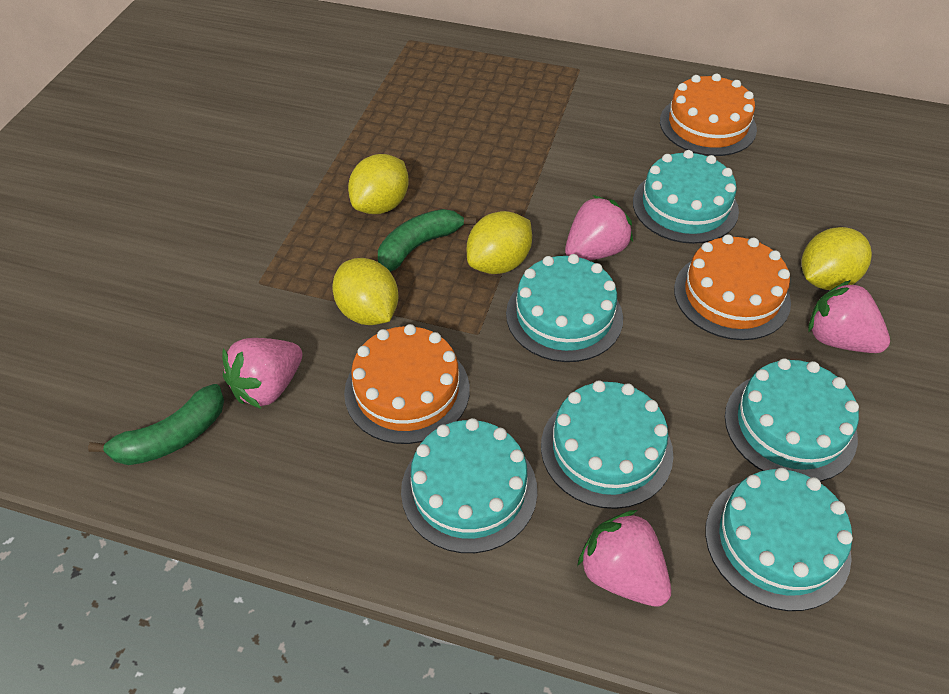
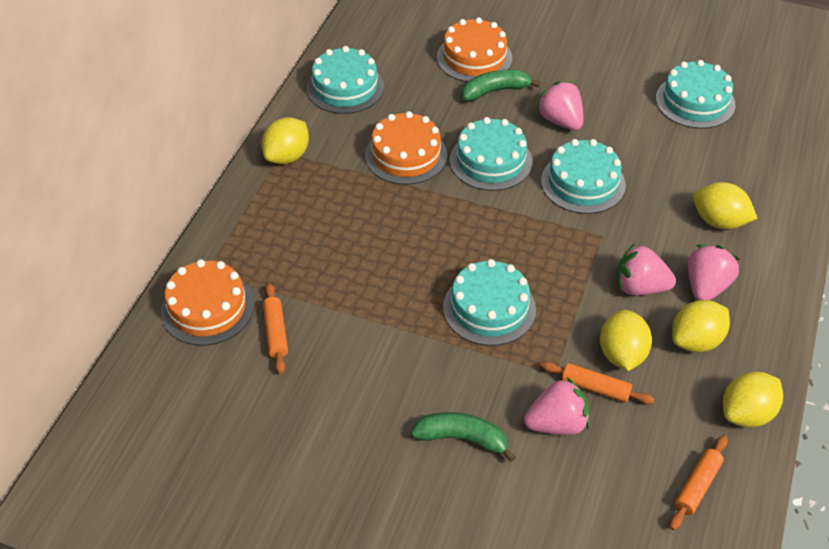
orange rolling pin: 0 -> 3
turquoise cake: 6 -> 5
yellow lemon: 4 -> 5

